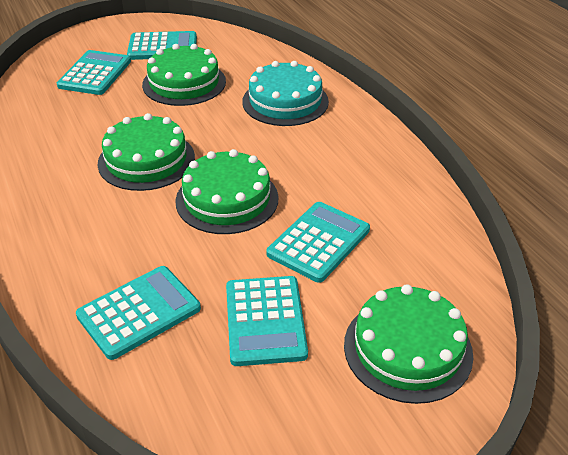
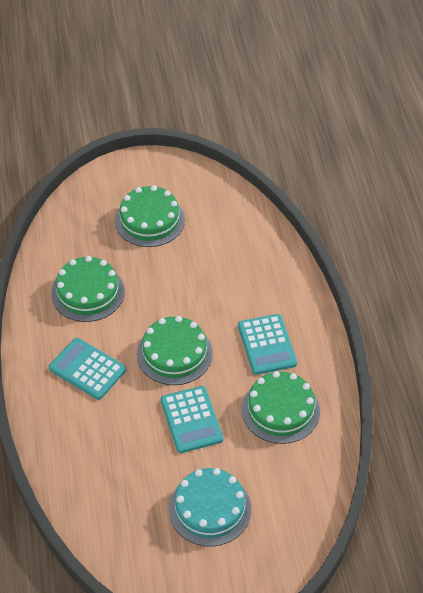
turquoise calculator: 5 -> 3

